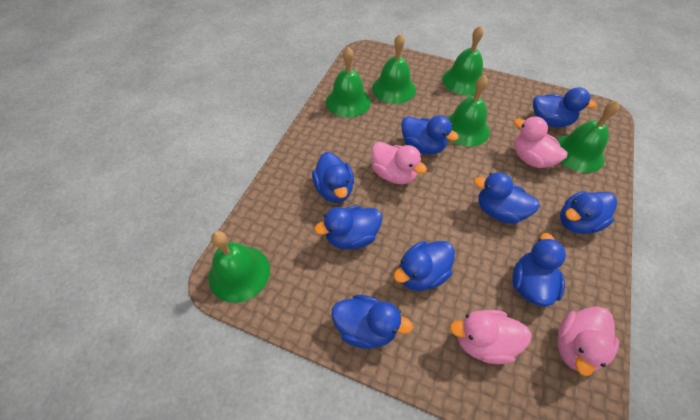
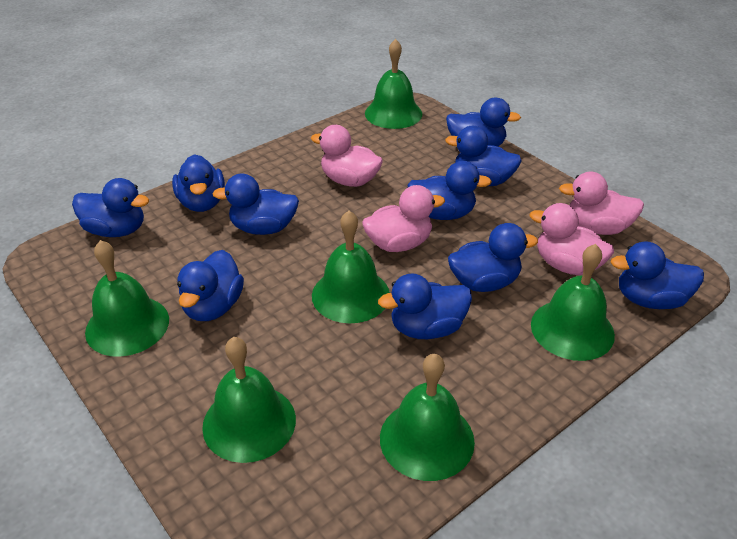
blue duck: 9 -> 10

